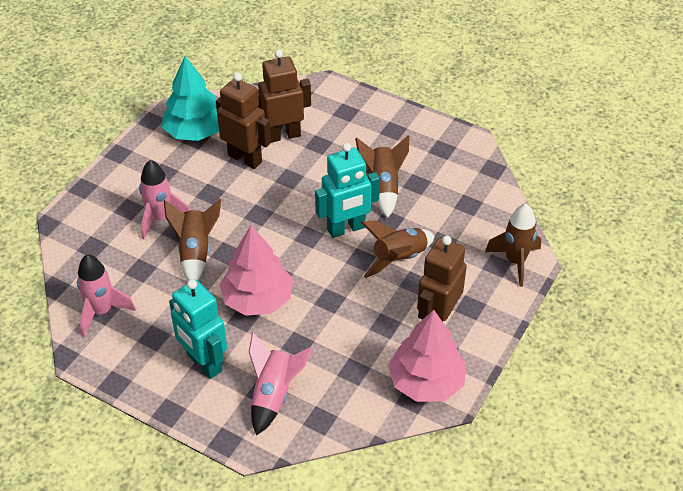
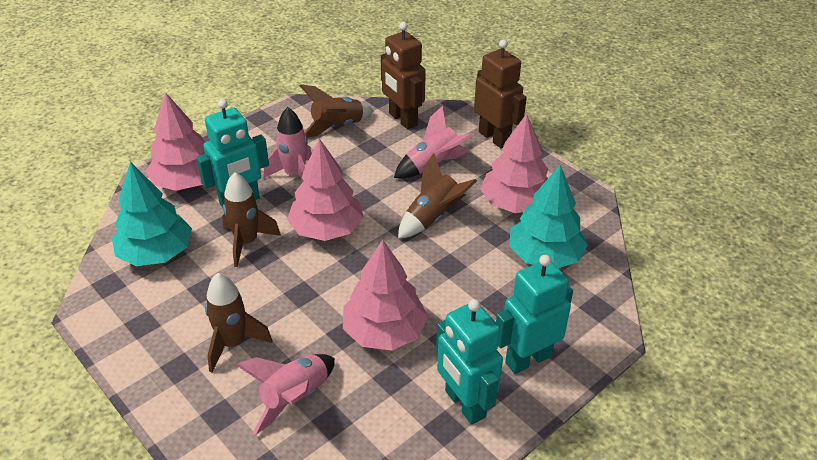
brown robot: 3 -> 2
pink tree: 2 -> 4
turquoise robot: 2 -> 3
turquoise tree: 1 -> 2

